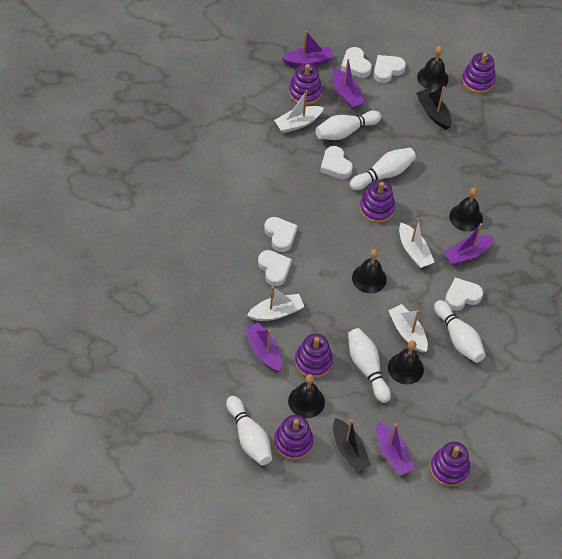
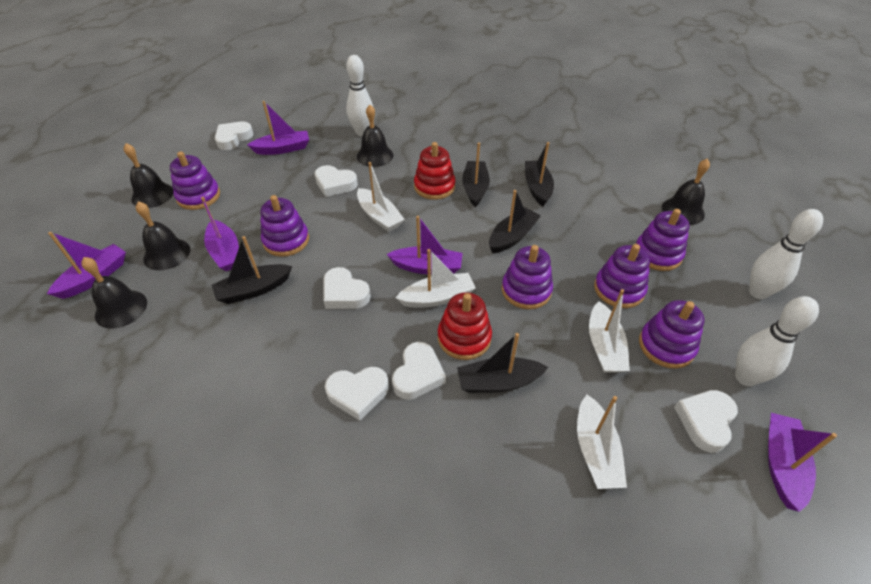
black boat: 2 -> 5
red stacking toy: 0 -> 2
white bowling pin: 5 -> 3

